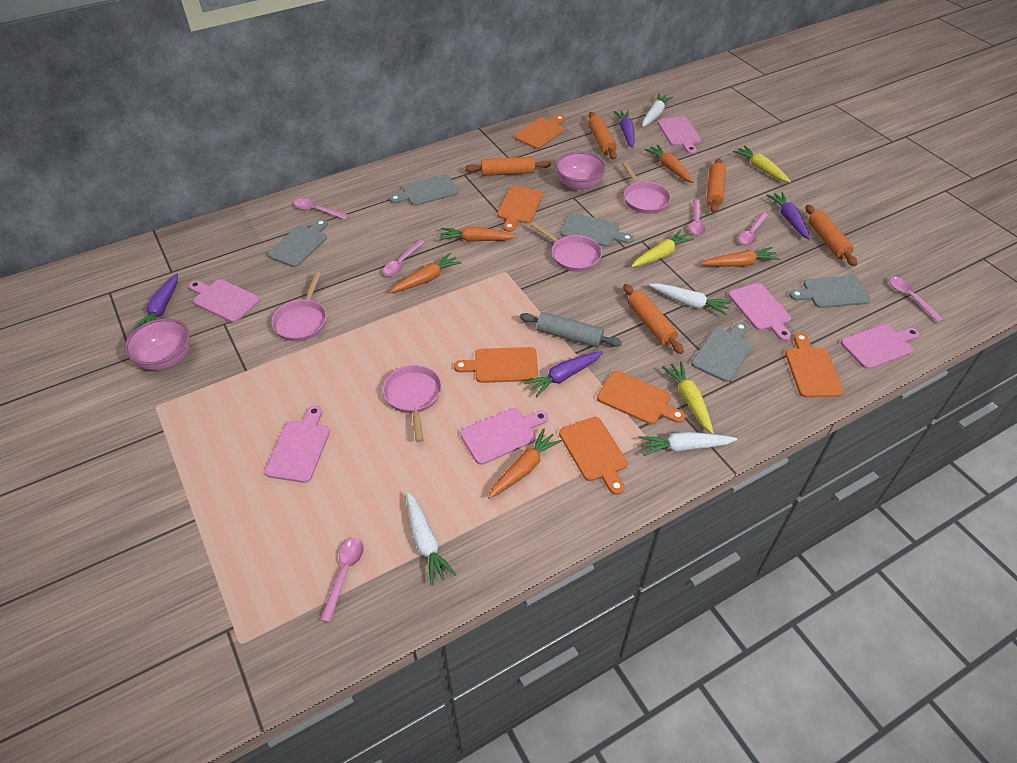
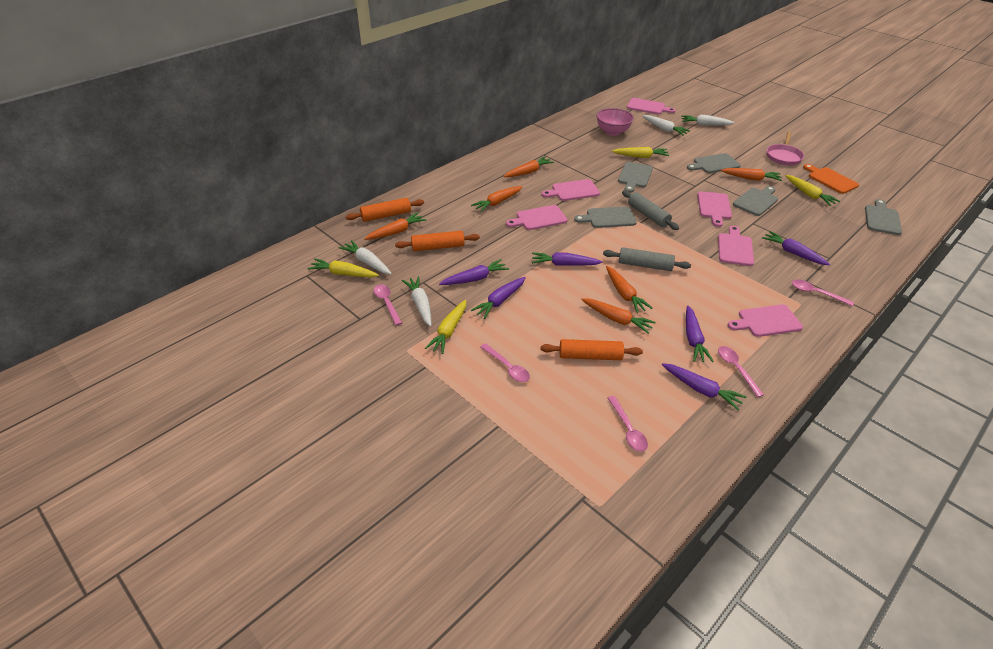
grey rolling pin: 1 -> 2
orange carrot: 5 -> 6
orange cutting board: 6 -> 1
orange rolling pin: 5 -> 3
pink bowl: 2 -> 1
pink pan: 4 -> 1
pink spoon: 6 -> 5
purple carrot: 4 -> 6
yellow carrot: 3 -> 4

